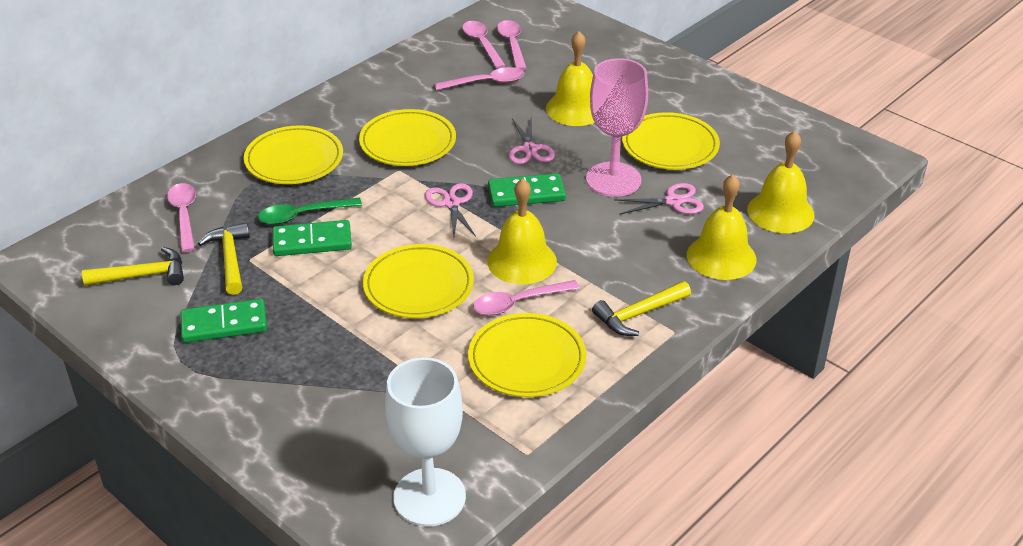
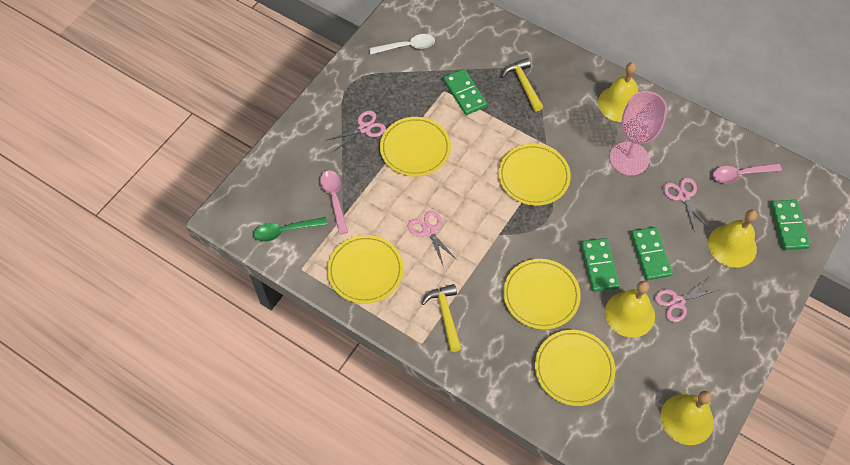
green domino: 3 -> 4
pink scissors: 3 -> 4
pink spoon: 5 -> 2
white goblet: 1 -> 0
white spoon: 0 -> 1
yellow hammer: 3 -> 2

